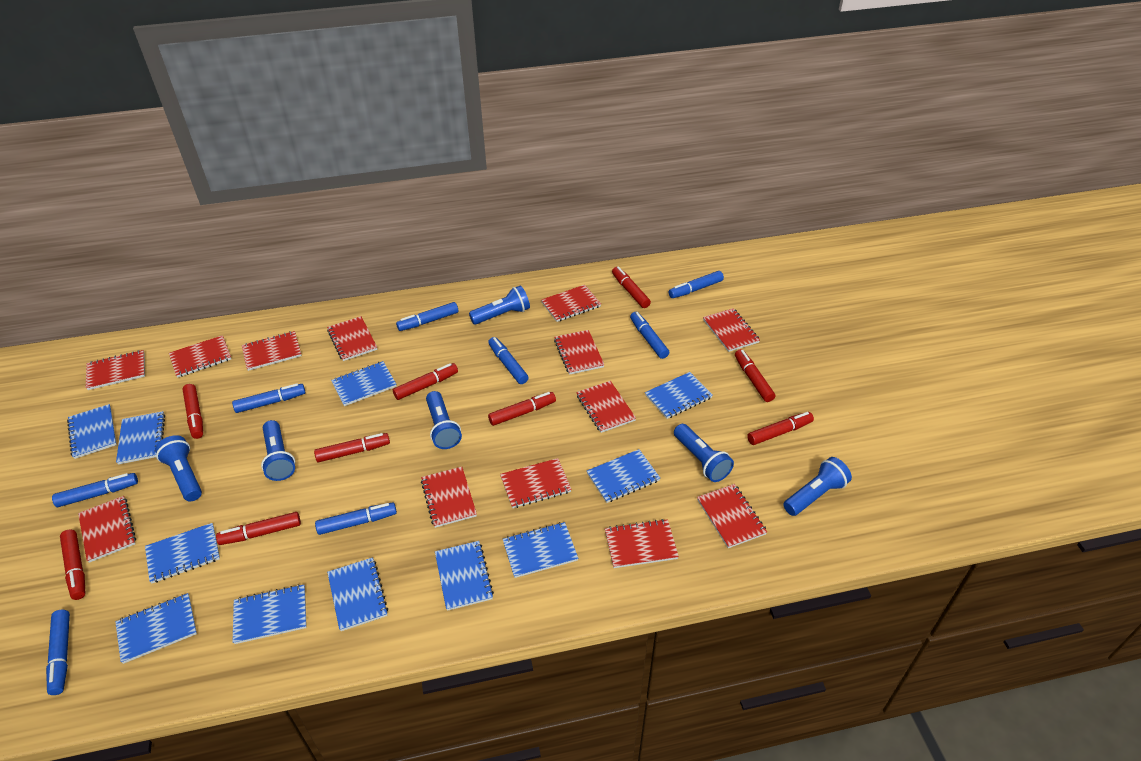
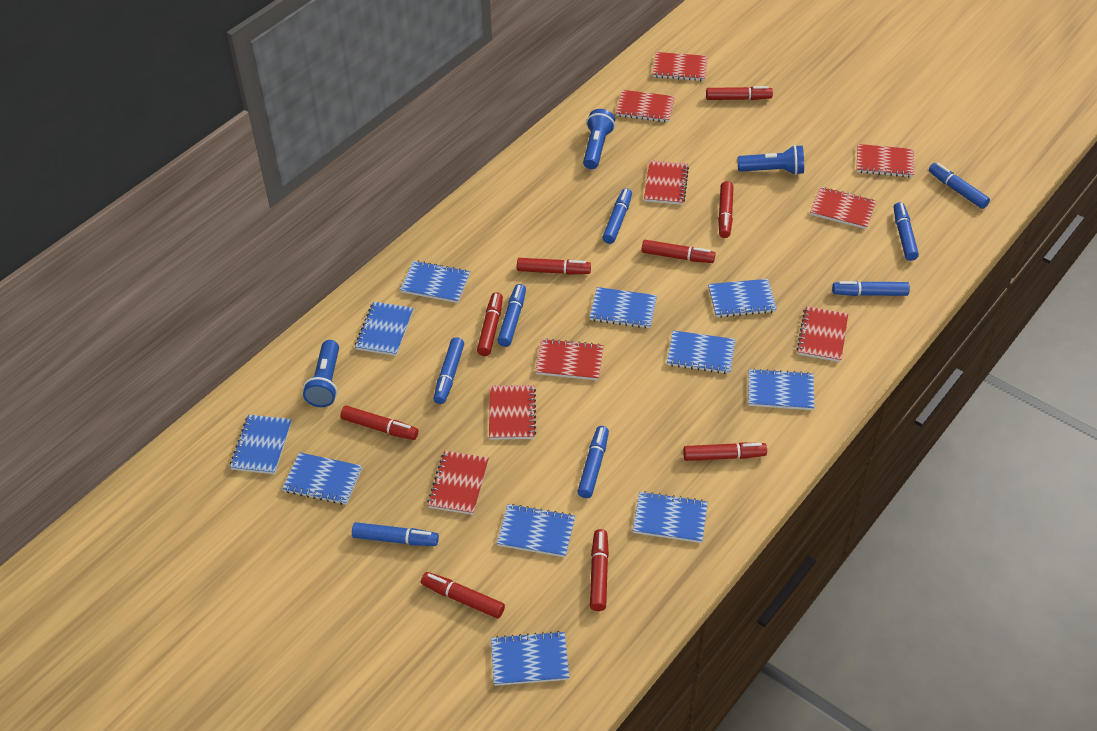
blue flashlight: 6 -> 3
red notebook: 13 -> 9

